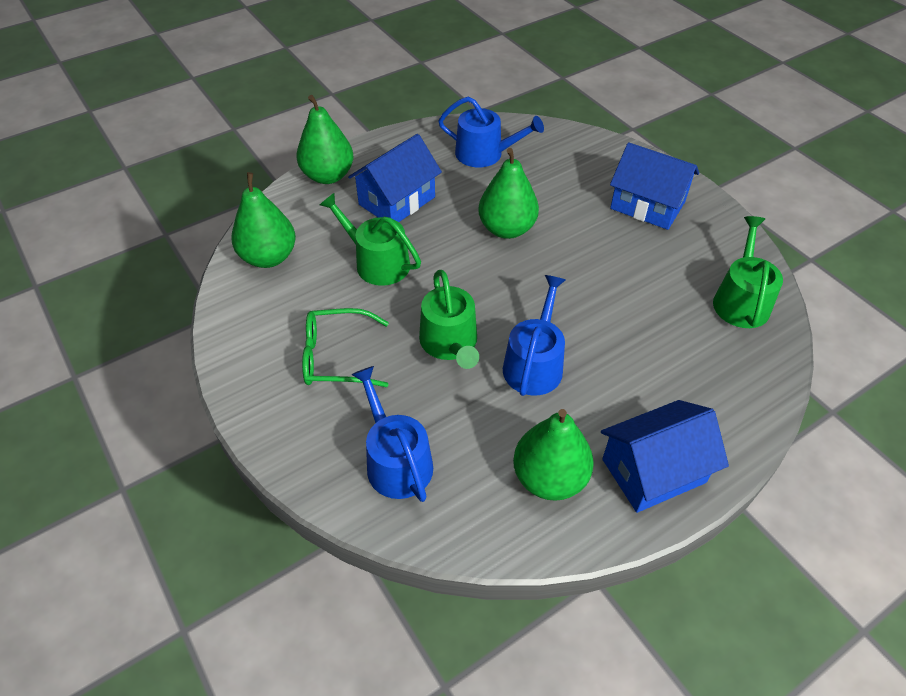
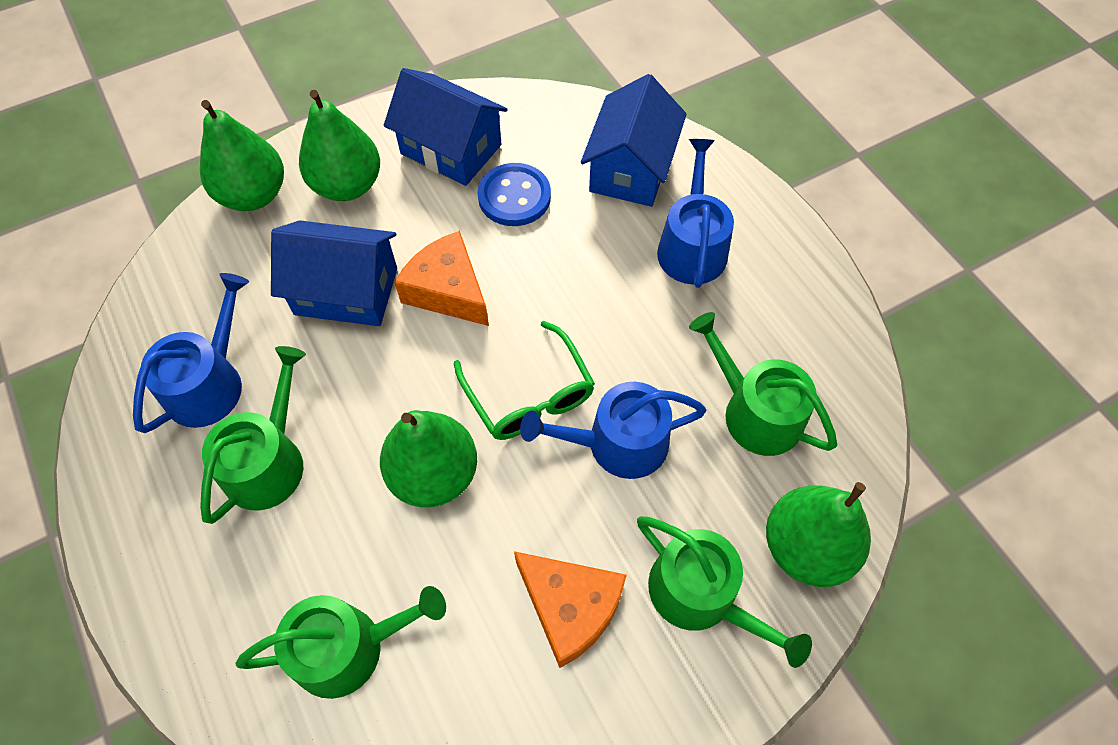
blue button: 0 -> 1
green watering can: 3 -> 4
orange cheese: 0 -> 2

